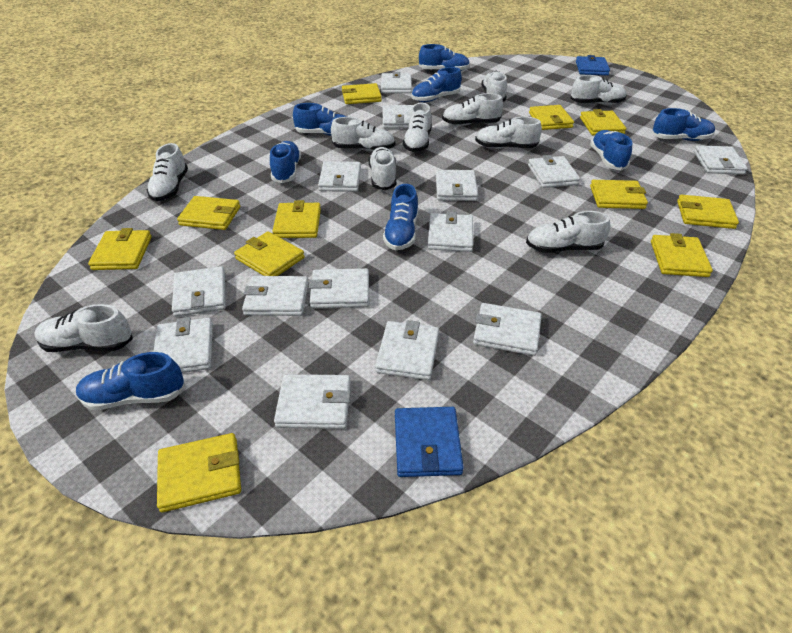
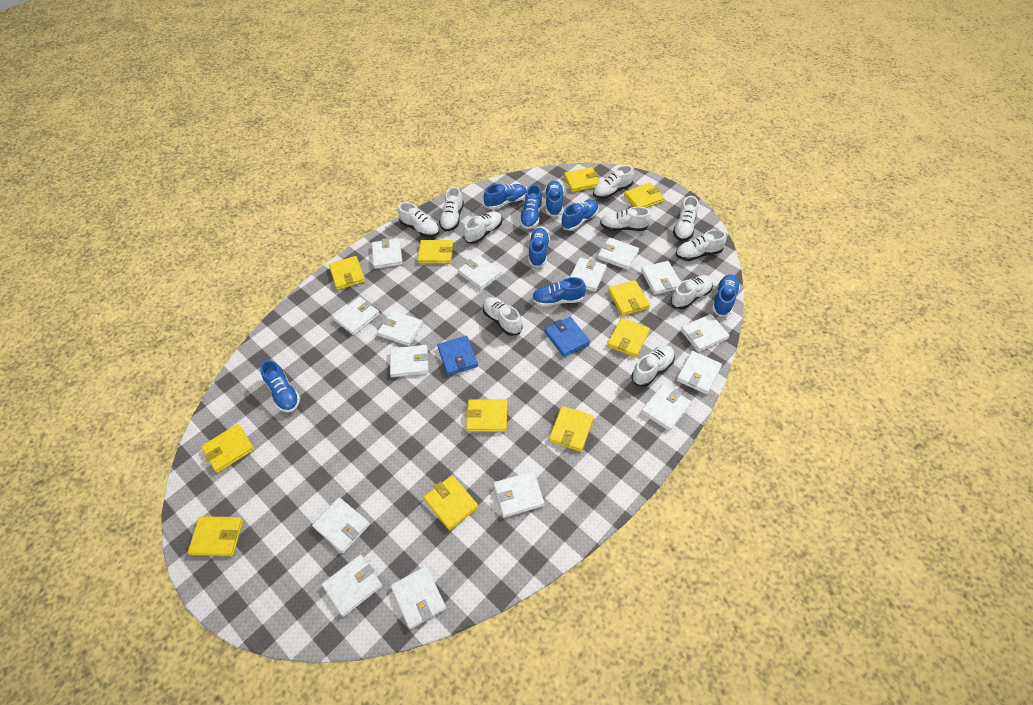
white wallet: 14 -> 15

